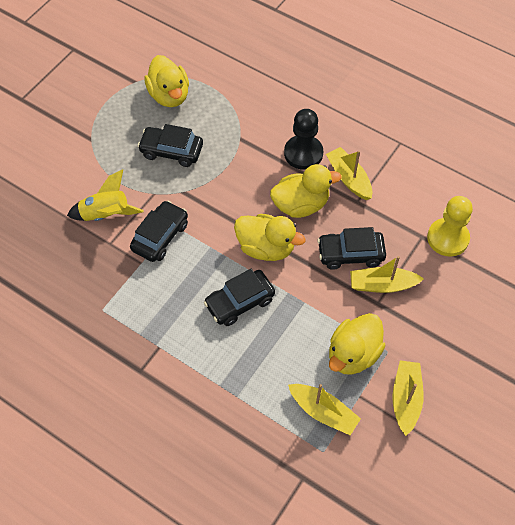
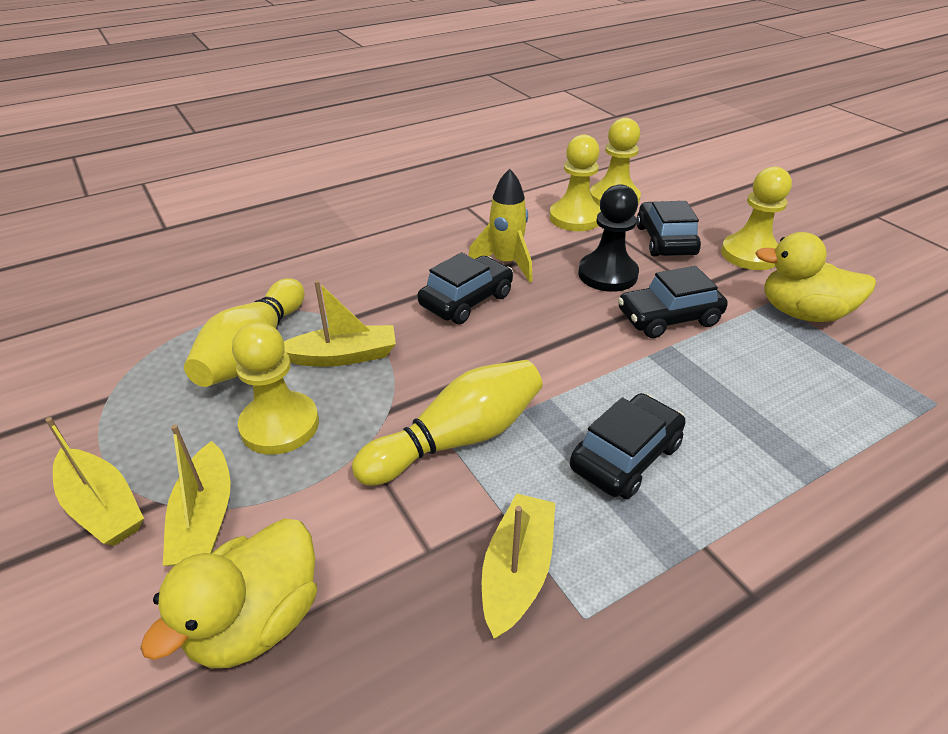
yellow bowling pin: 0 -> 2
yellow duck: 4 -> 2
yellow pawn: 1 -> 4

